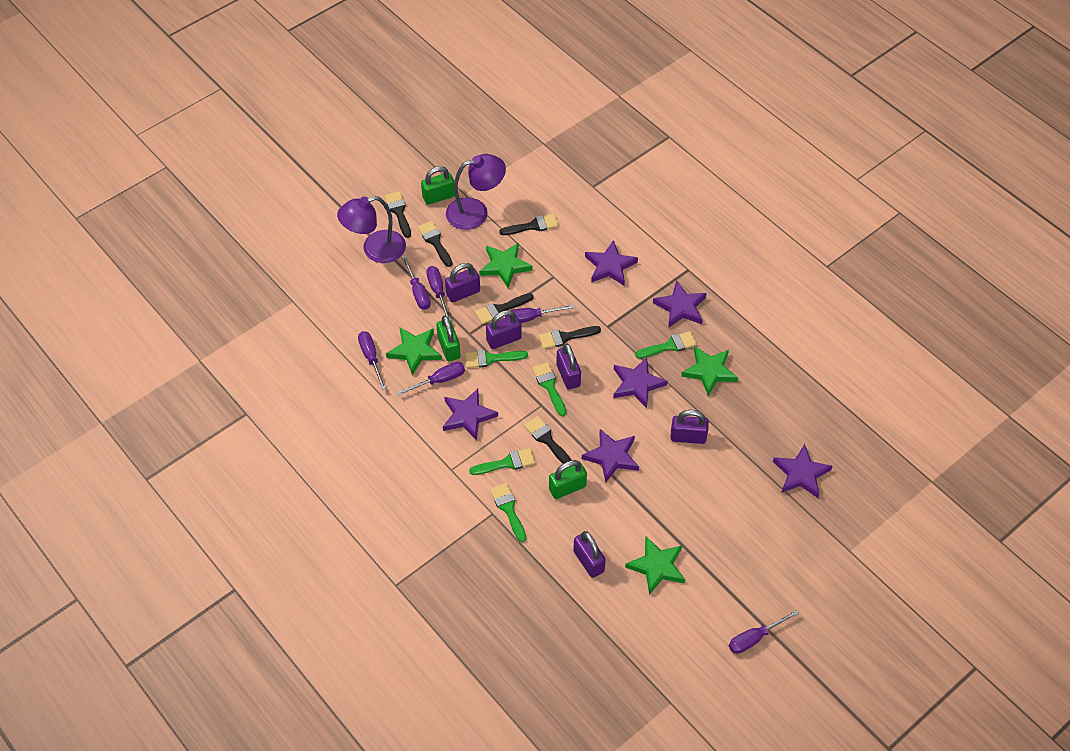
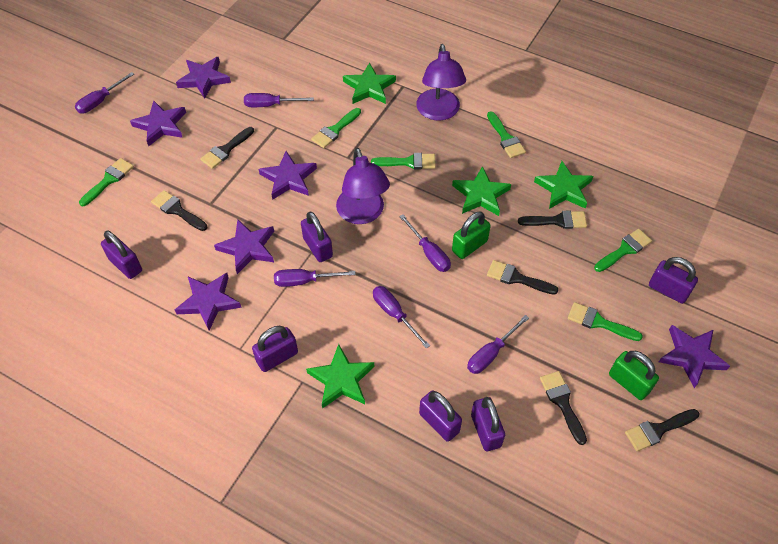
green brush: 5 -> 6
green padlock: 3 -> 2
purple padlock: 5 -> 6

